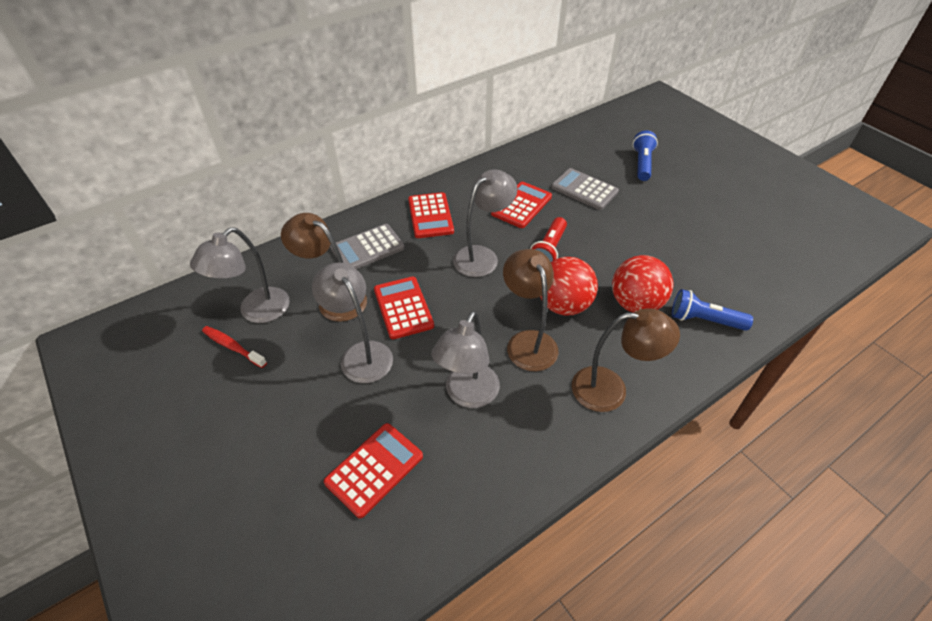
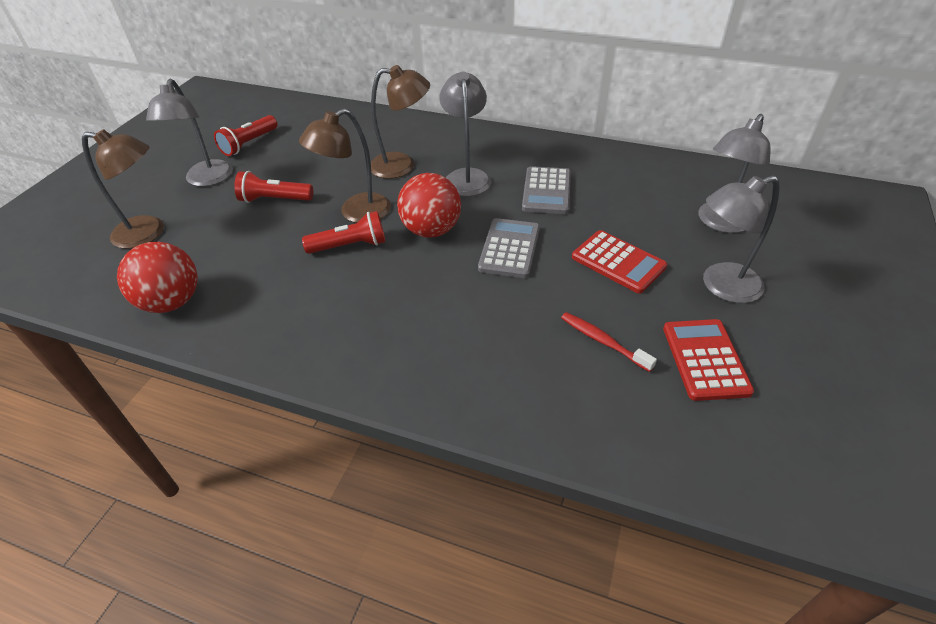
blue flashlight: 2 -> 0
red calculator: 4 -> 2
red flashlight: 1 -> 3

